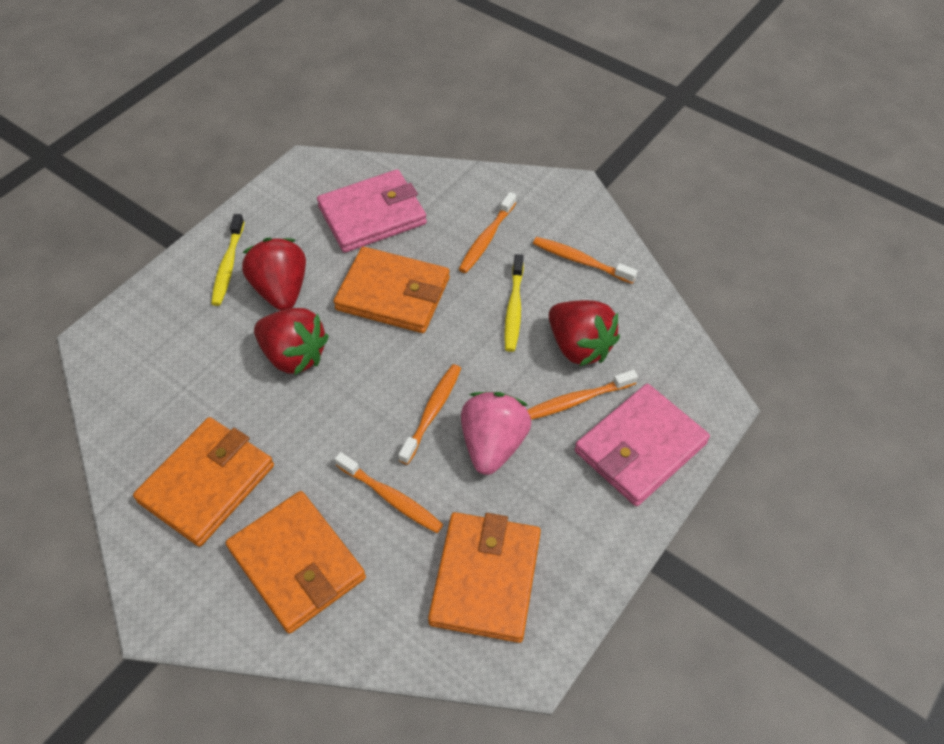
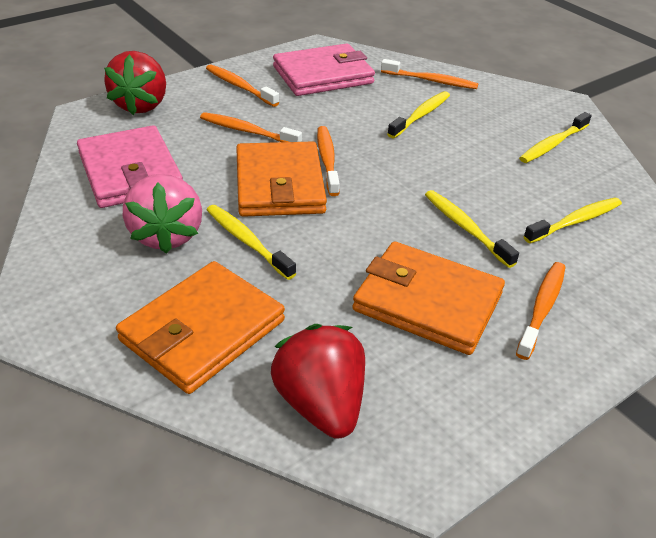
orange wallet: 4 -> 3
red strawberry: 3 -> 2
yellow toothbrush: 2 -> 5

